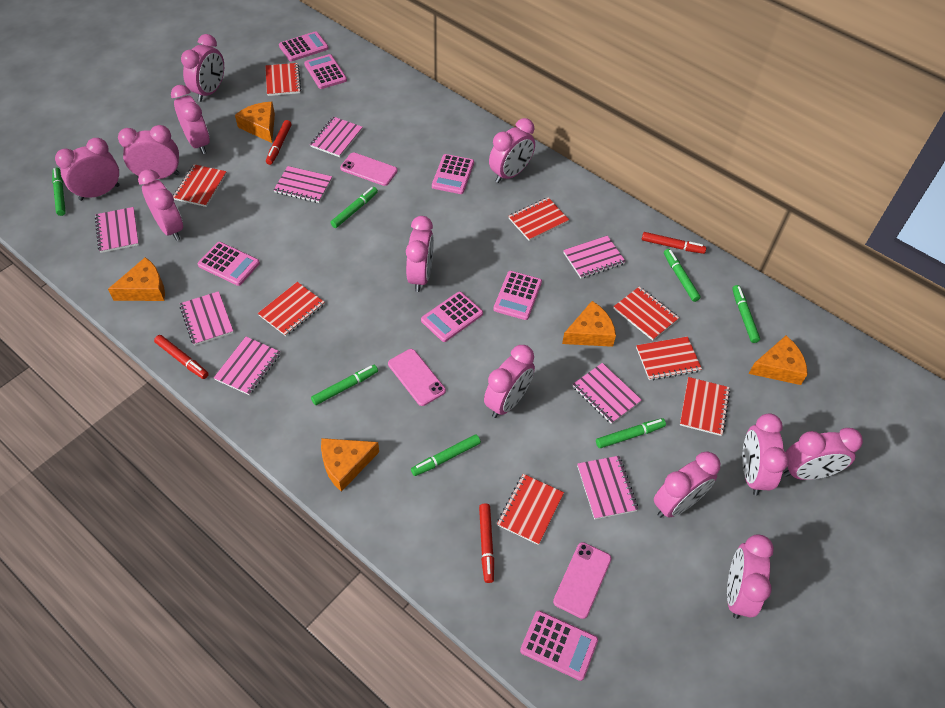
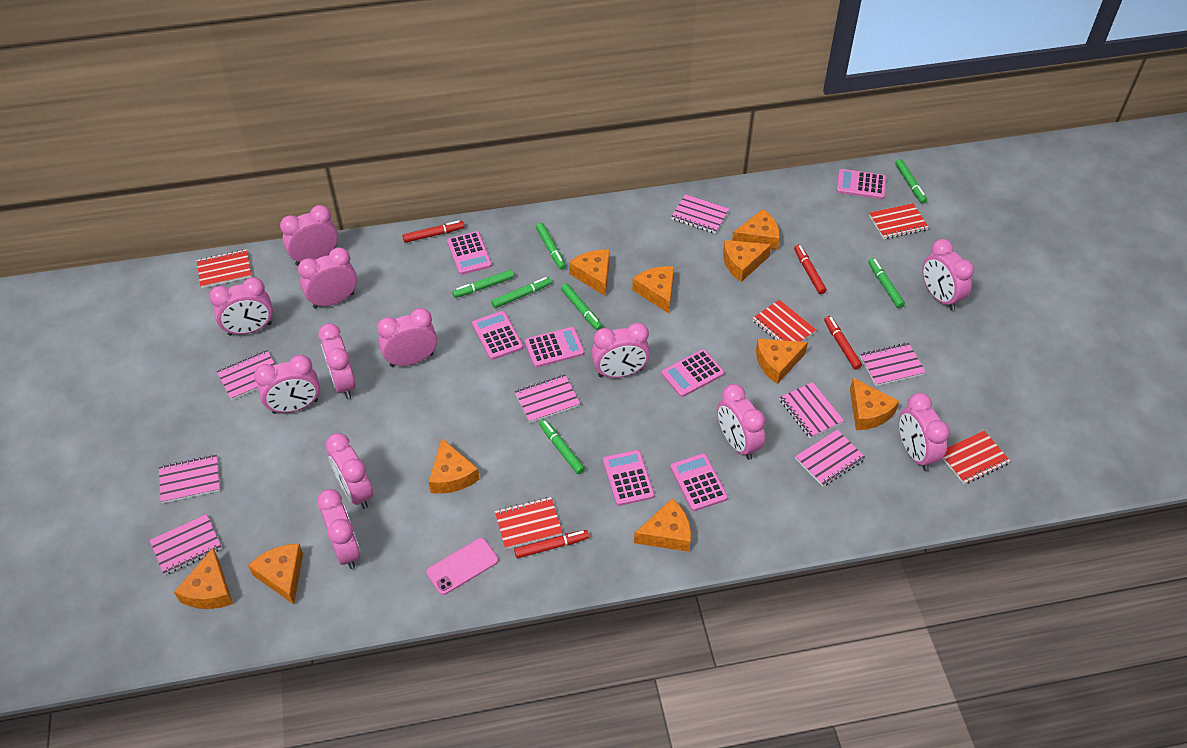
orange cheese: 5 -> 10
pink phone: 3 -> 1
red notebook: 8 -> 5

